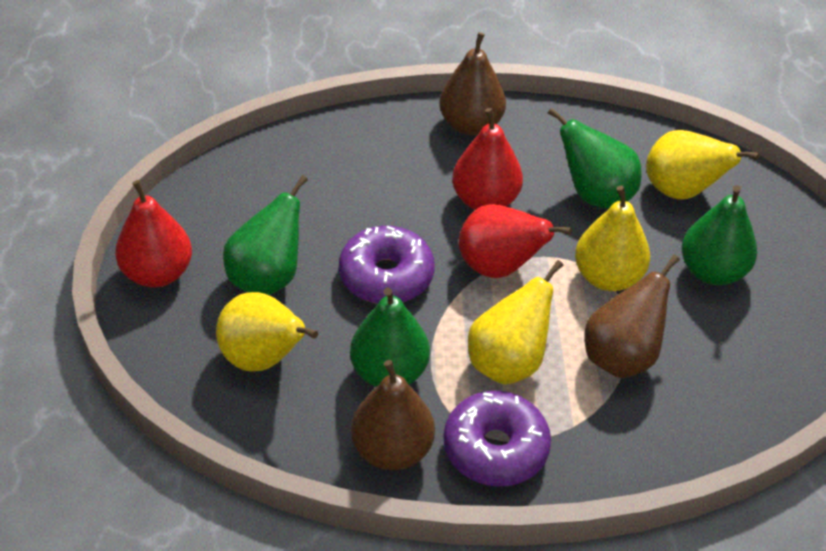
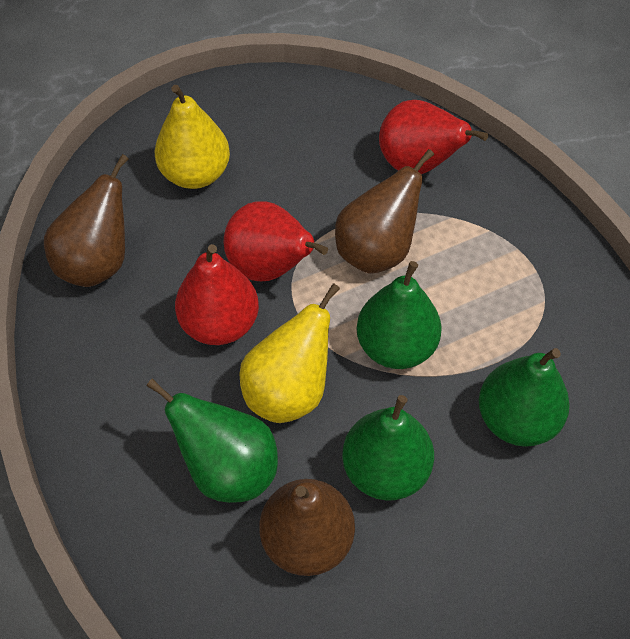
purple donut: 2 -> 0
yellow pear: 4 -> 2

